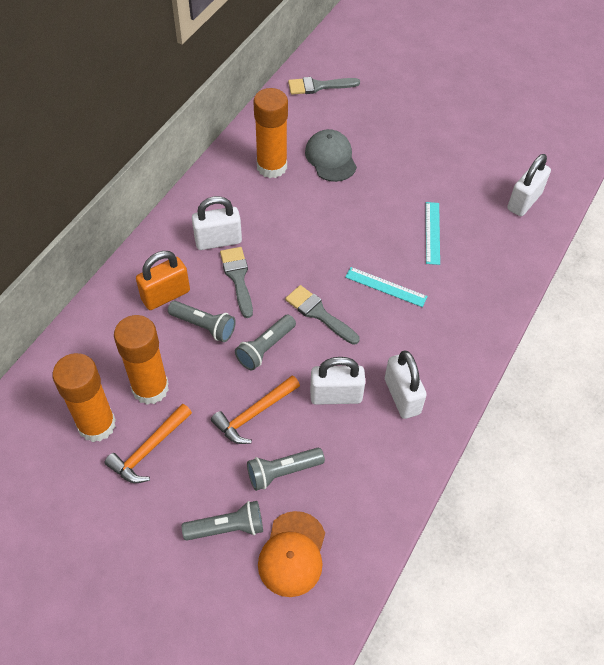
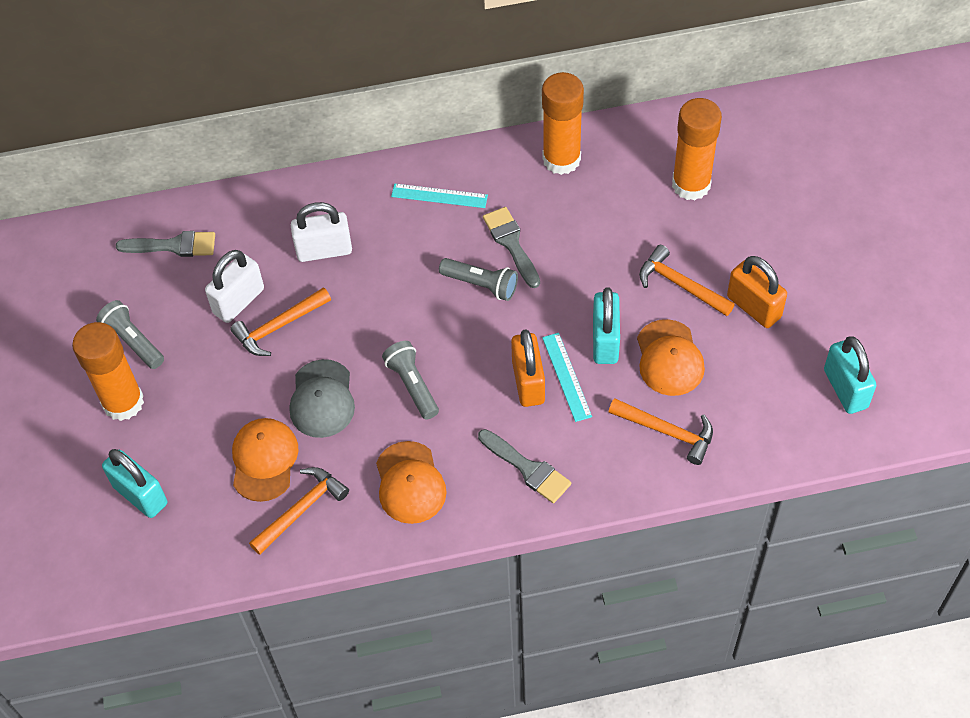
grey flashlight: 4 -> 3
orange cap: 1 -> 3
orange hammer: 2 -> 4
orange padlock: 1 -> 2
turquoise padlock: 0 -> 3
white padlock: 4 -> 2

